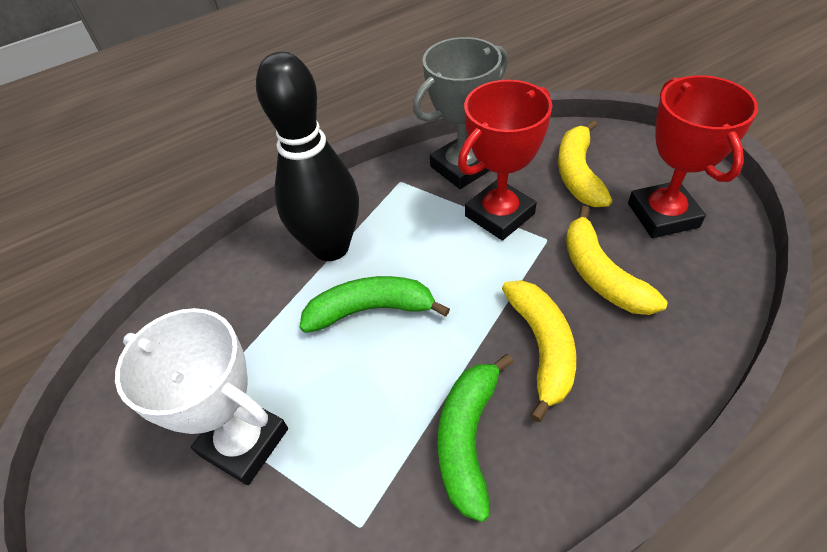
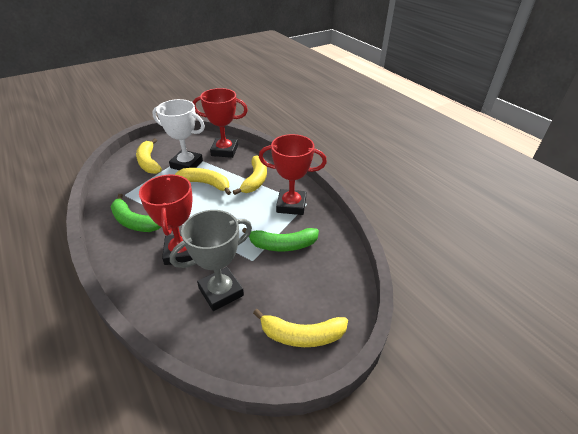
black bowling pin: 1 -> 0
red trophy: 2 -> 3
yellow banana: 3 -> 4

